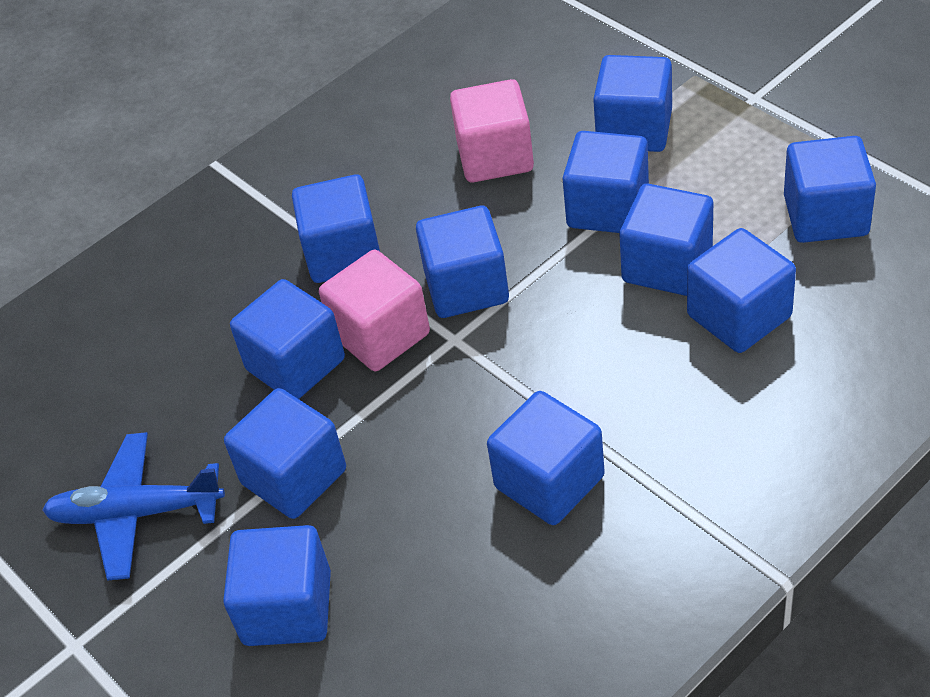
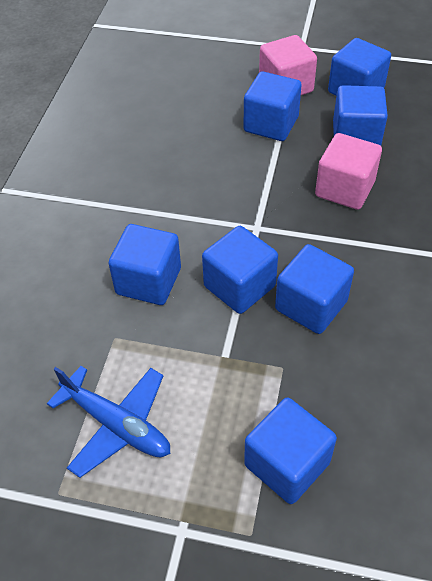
blue cube: 11 -> 7

